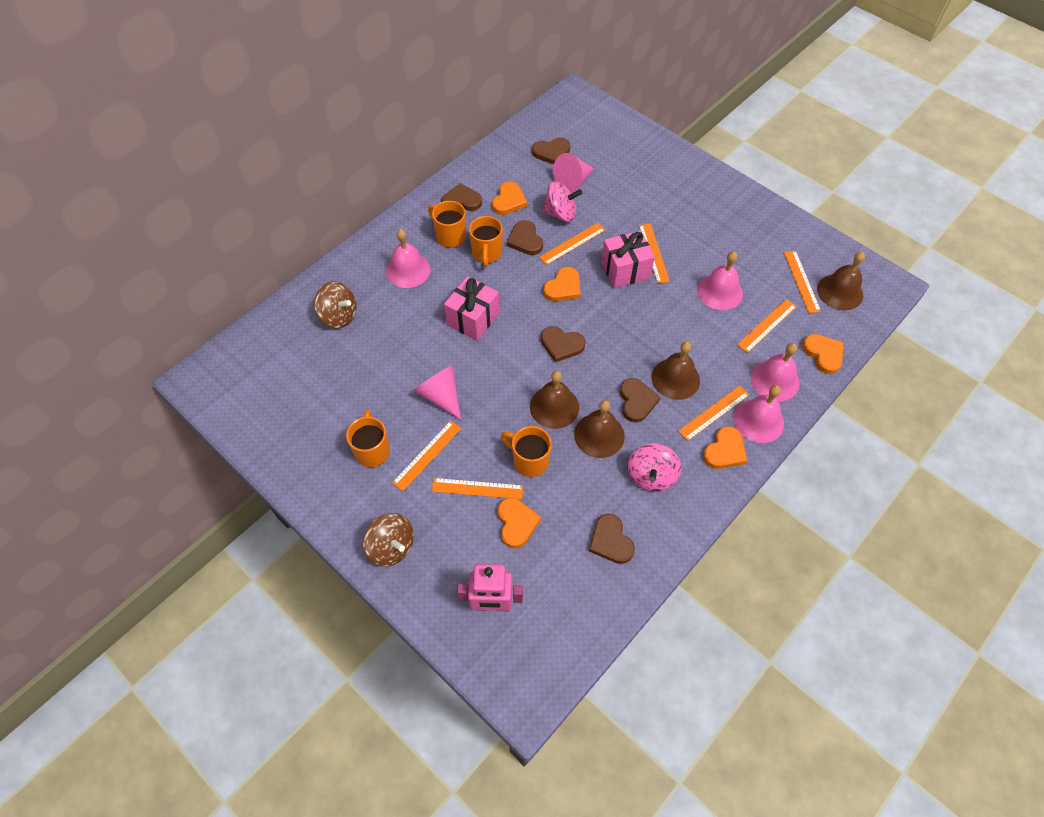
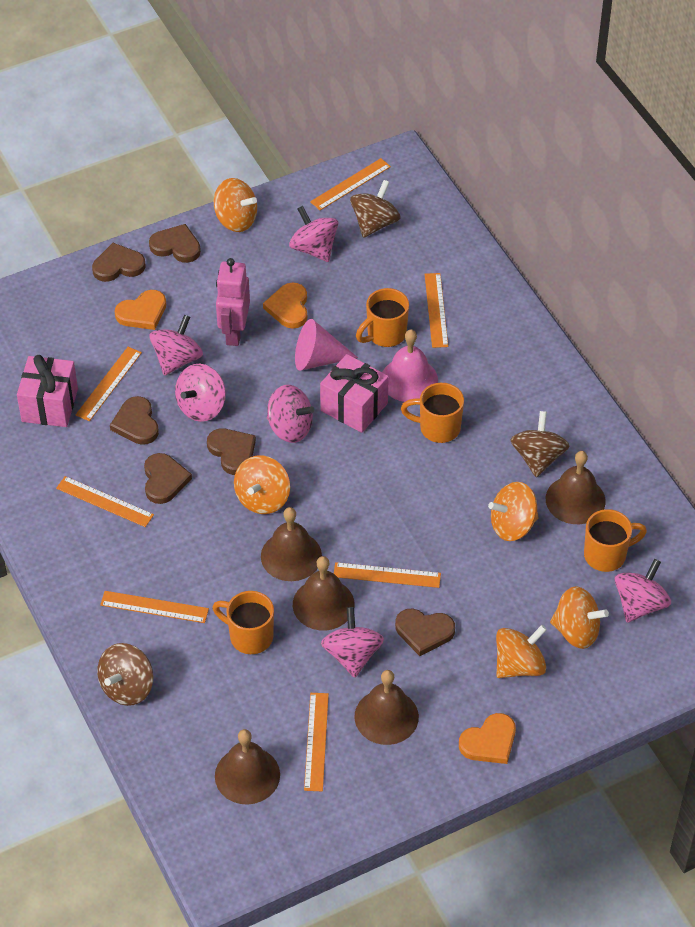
brown bell: 4 -> 5
brown spinning top: 2 -> 3
orange heart: 5 -> 3
orange spinning top: 0 -> 5
pink bell: 4 -> 1
pink cone: 2 -> 1
pink spinning top: 2 -> 6

